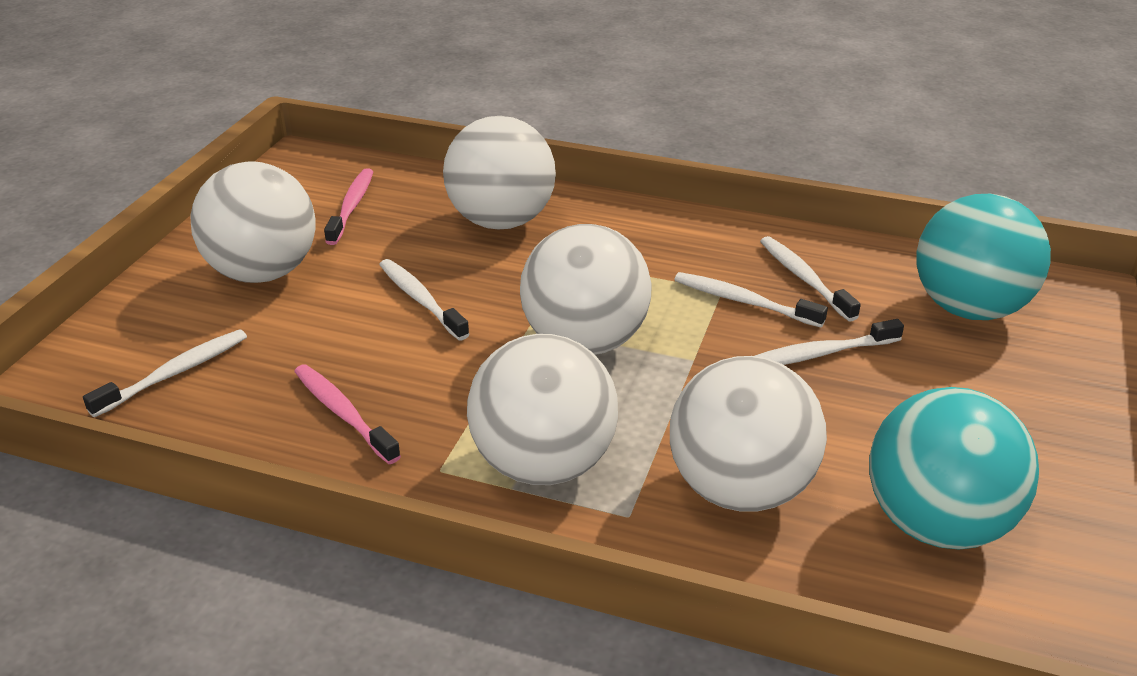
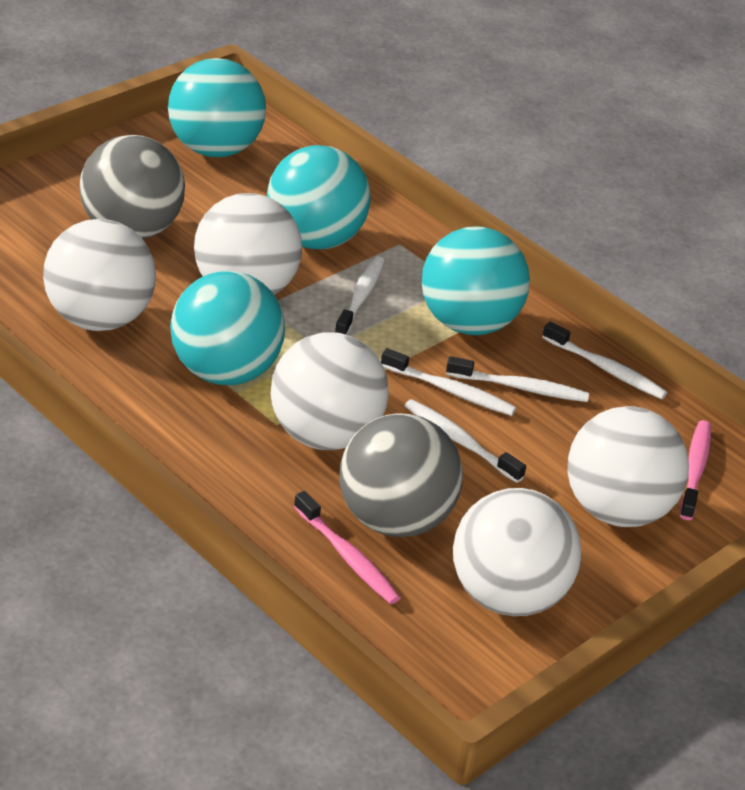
grey ball: 0 -> 2
turquoise ball: 2 -> 4

